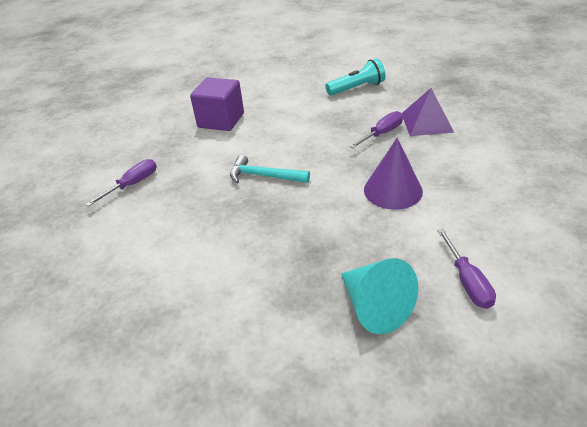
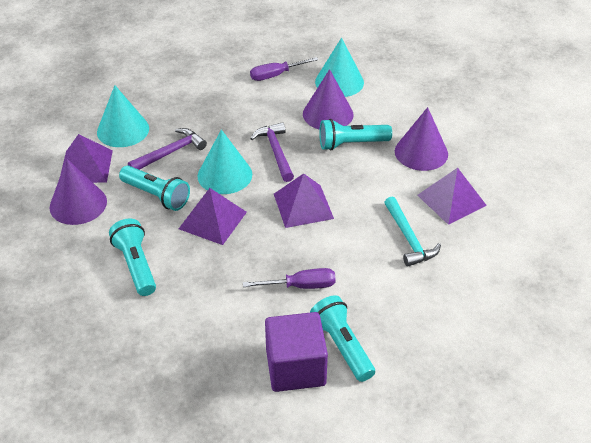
purple cone: 1 -> 3
purple hammer: 0 -> 2
purple pyramid: 1 -> 4
purple screwdriver: 3 -> 2
turquoise cone: 1 -> 3
turquoise flashlight: 1 -> 4

